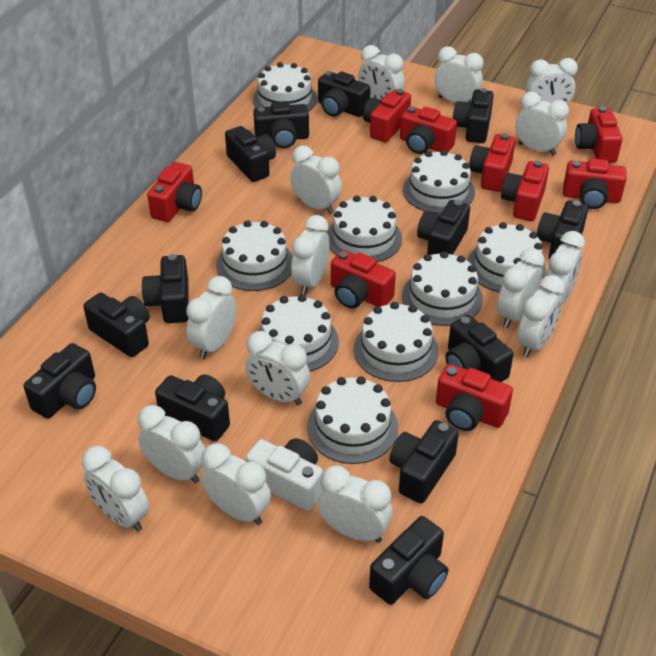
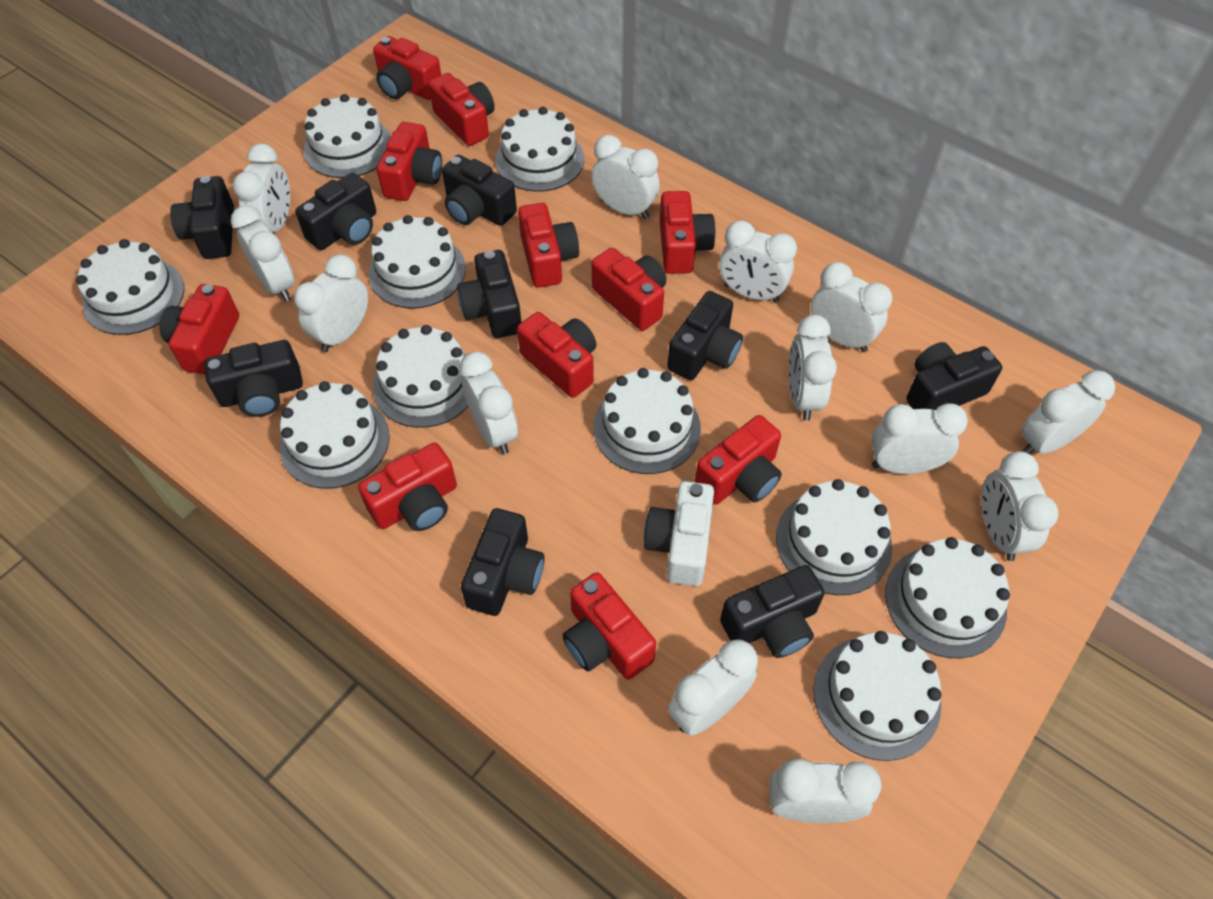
black camera: 13 -> 9
red camera: 9 -> 11
white cake: 9 -> 10
white clock: 15 -> 13

